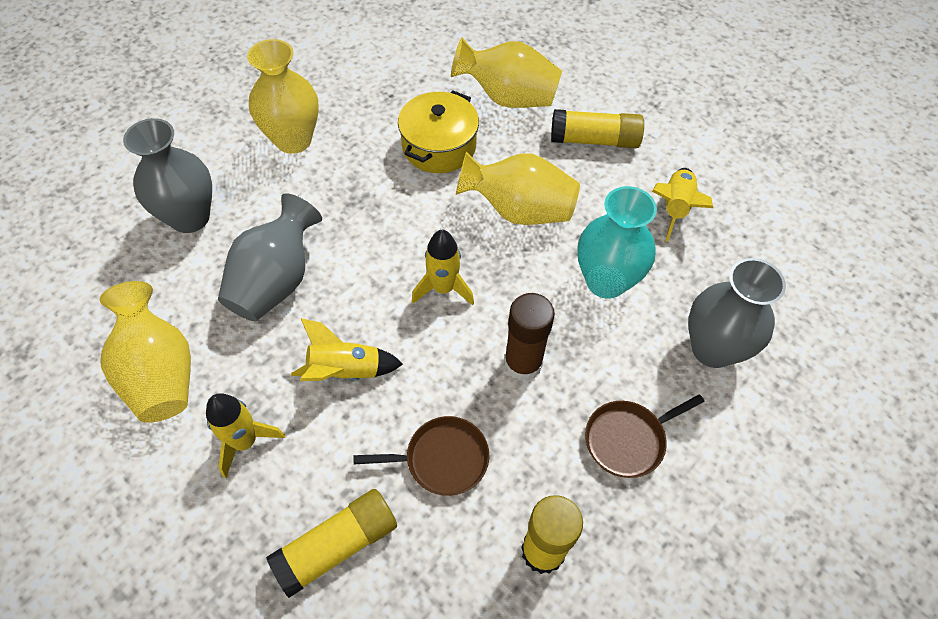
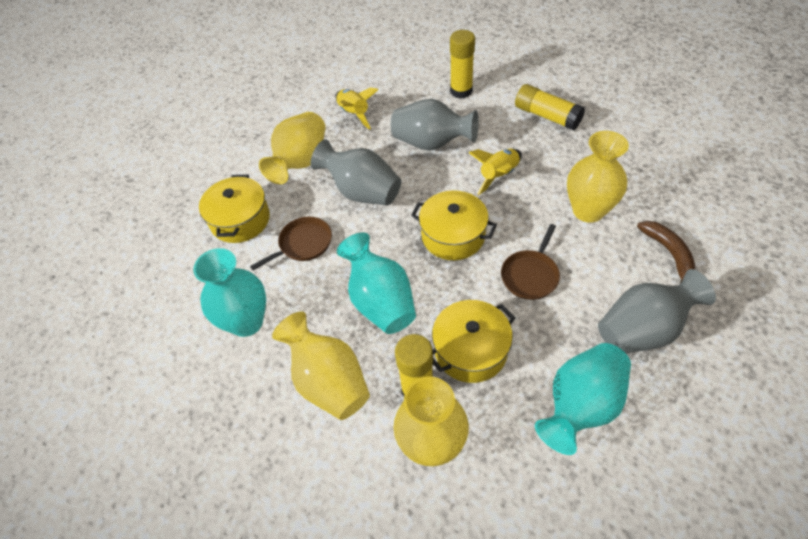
brown banana: 0 -> 1
brown glue stick: 1 -> 0
turquoise vase: 1 -> 3
yellow pot: 1 -> 3
yellow rocket: 4 -> 2

